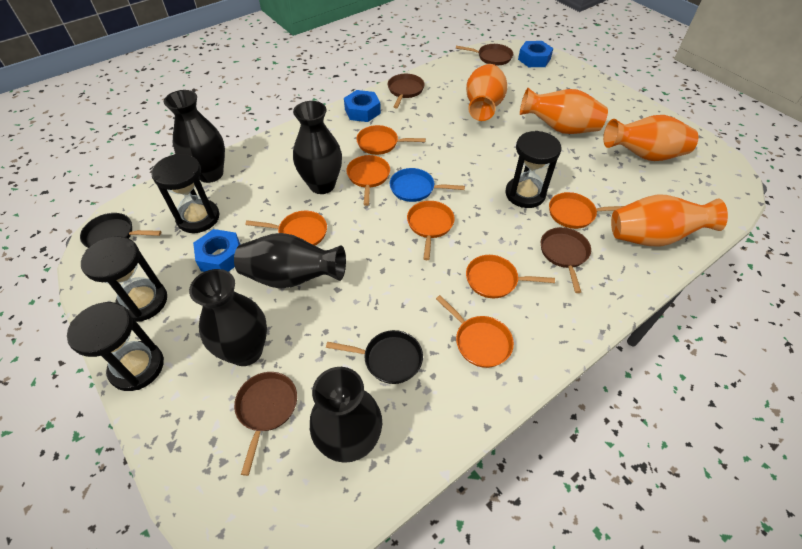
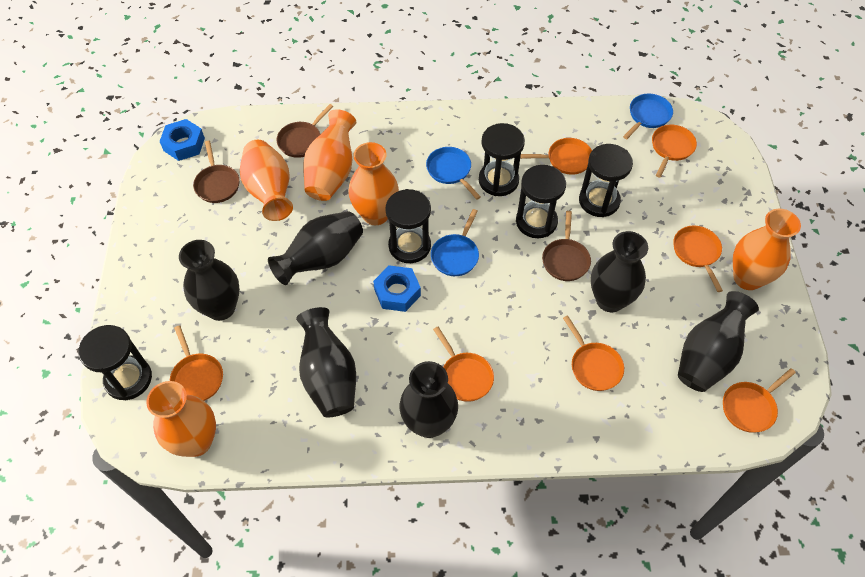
black hourglass: 4 -> 5
black pan: 2 -> 0
black vase: 5 -> 6
blue nut: 3 -> 2
blue pan: 1 -> 3
brown pan: 4 -> 3
orange vase: 4 -> 5

